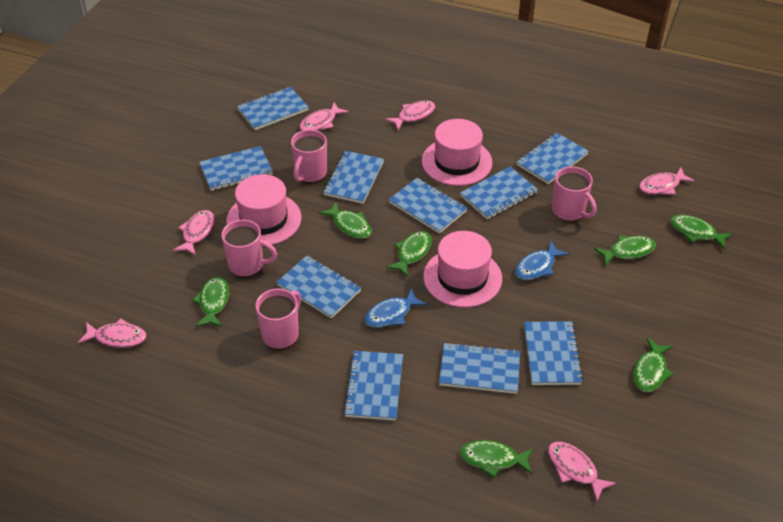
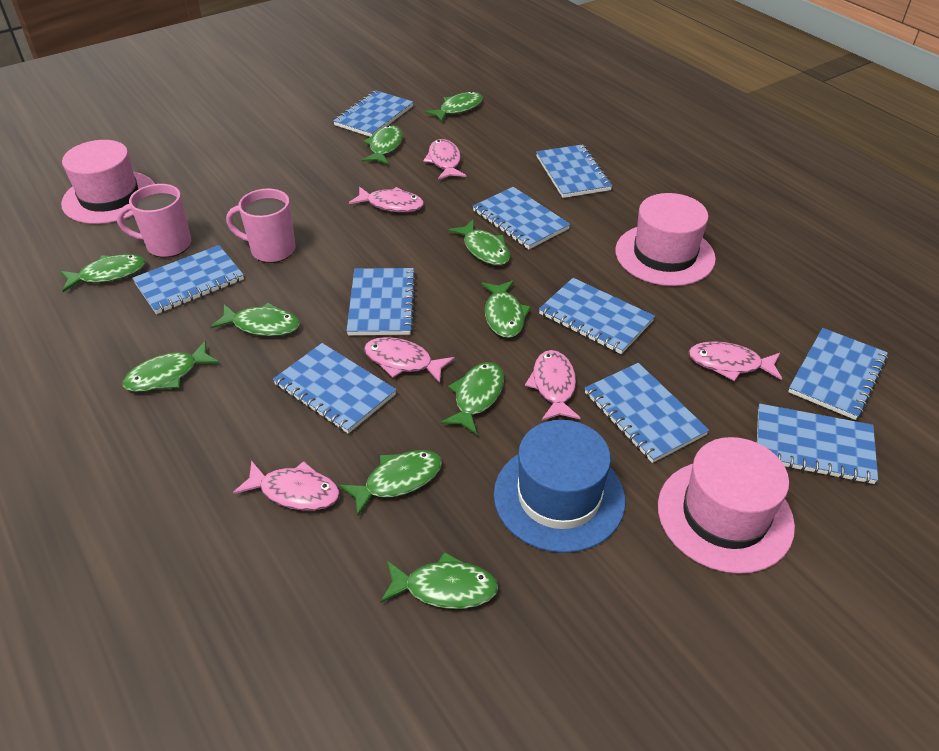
blue fish: 2 -> 0
blue hat: 0 -> 1
green fish: 7 -> 10
pink mug: 4 -> 2

